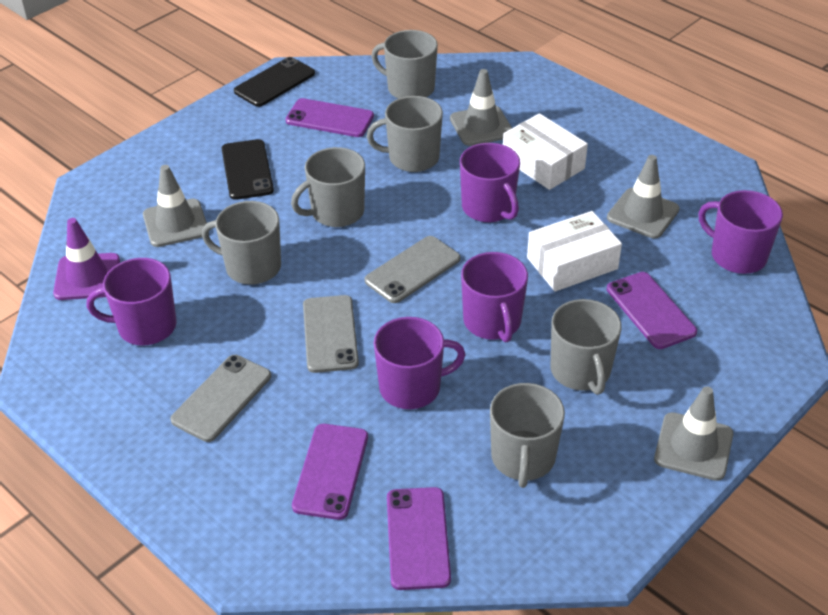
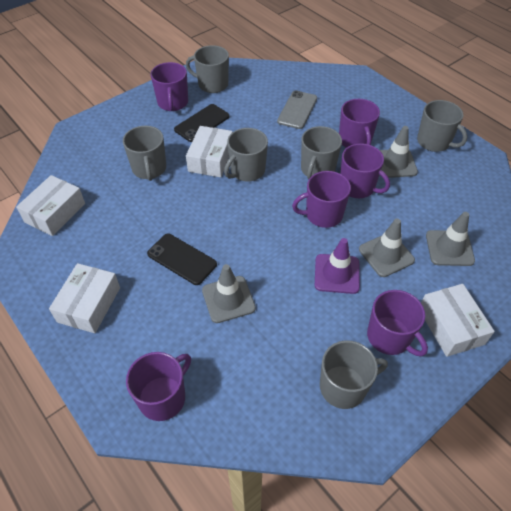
grey phone: 3 -> 1
purple mug: 5 -> 6
purple phone: 4 -> 0
white box: 2 -> 4

